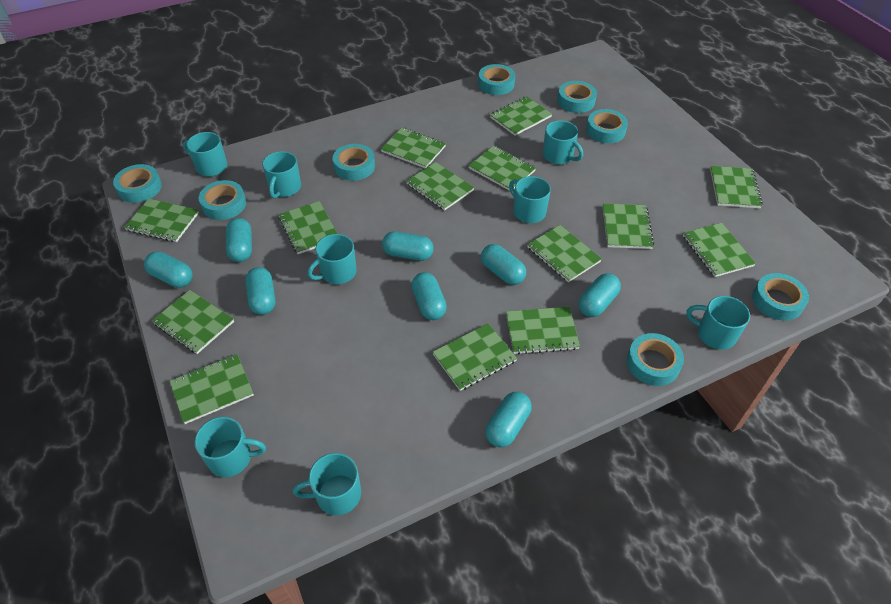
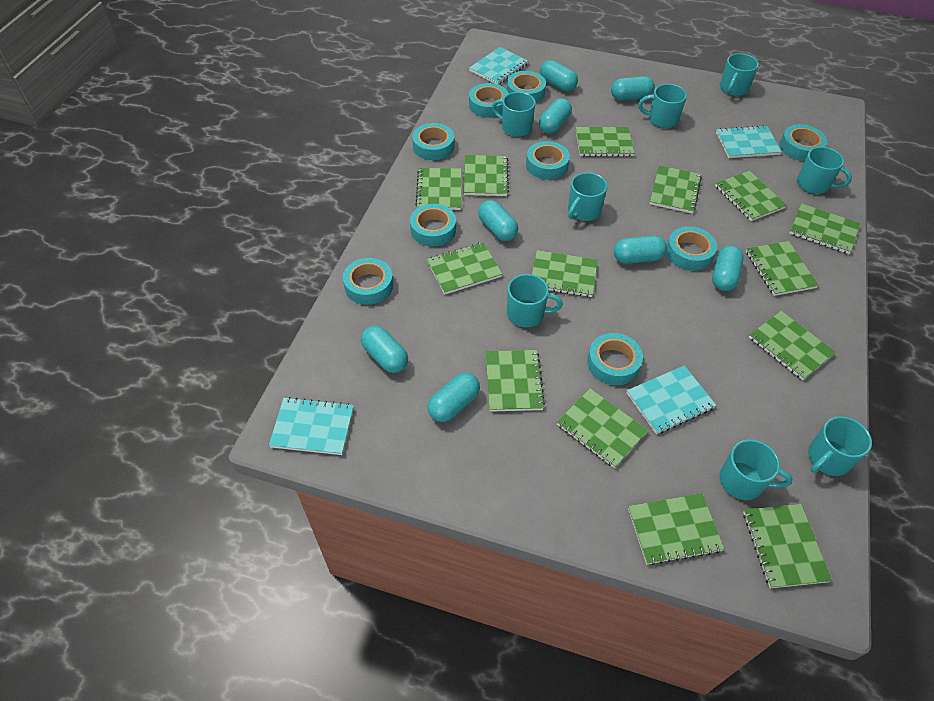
turquoise notebook: 0 -> 4
turquoise tape: 8 -> 9

